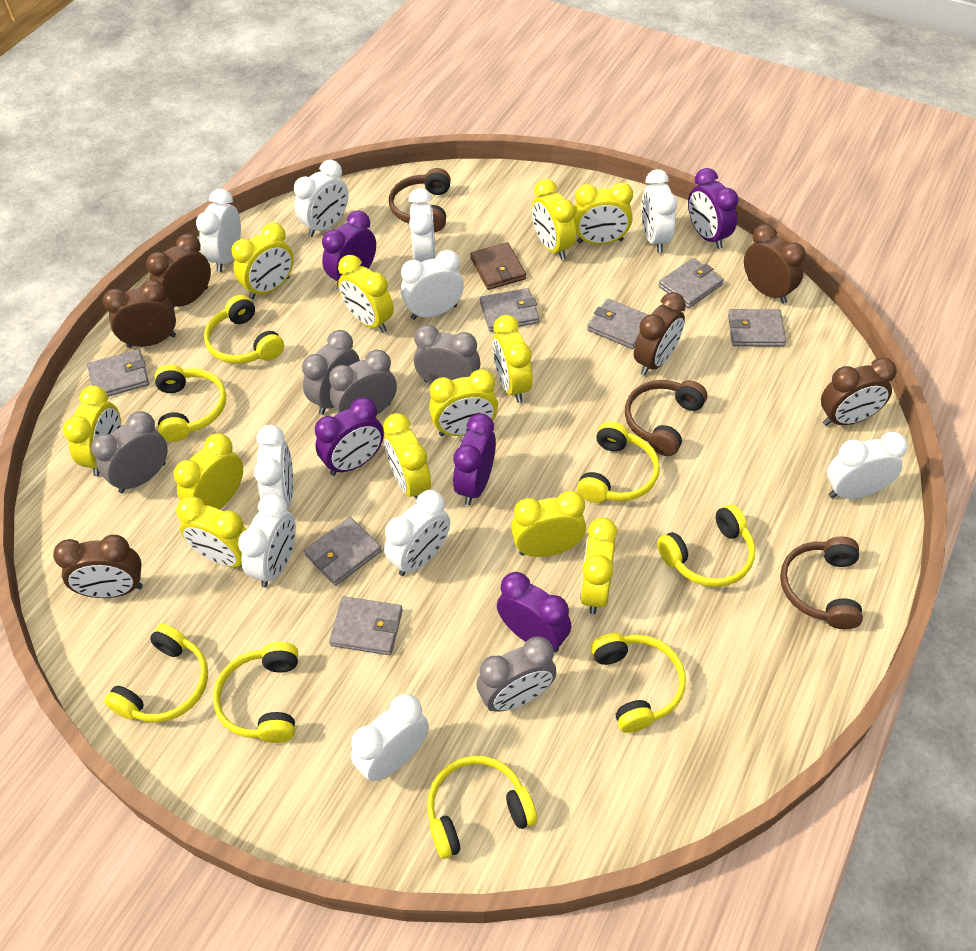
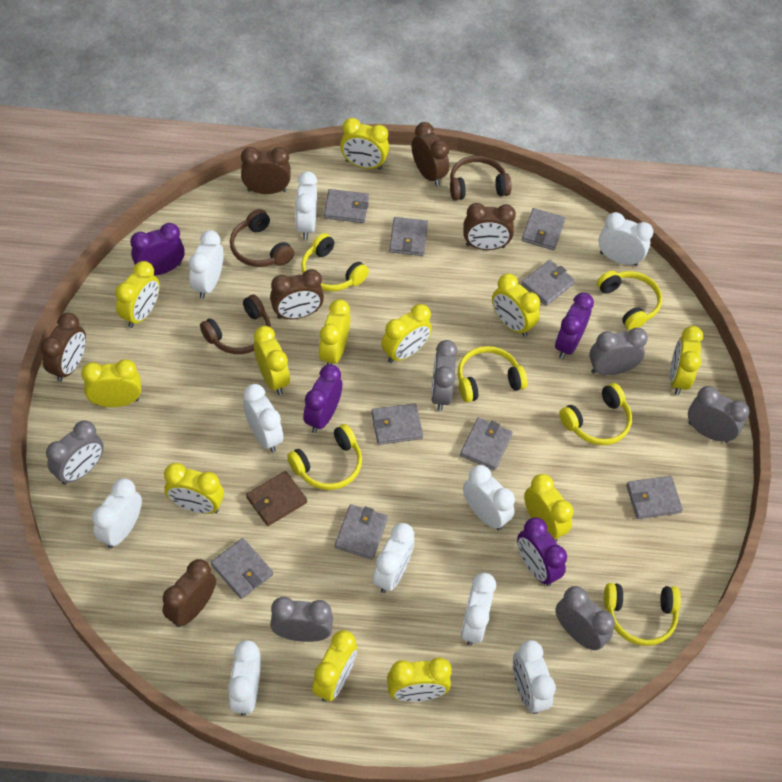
grey clock: 5 -> 6
grey wallet: 7 -> 9
purple clock: 5 -> 4
yellow headphones: 8 -> 6

